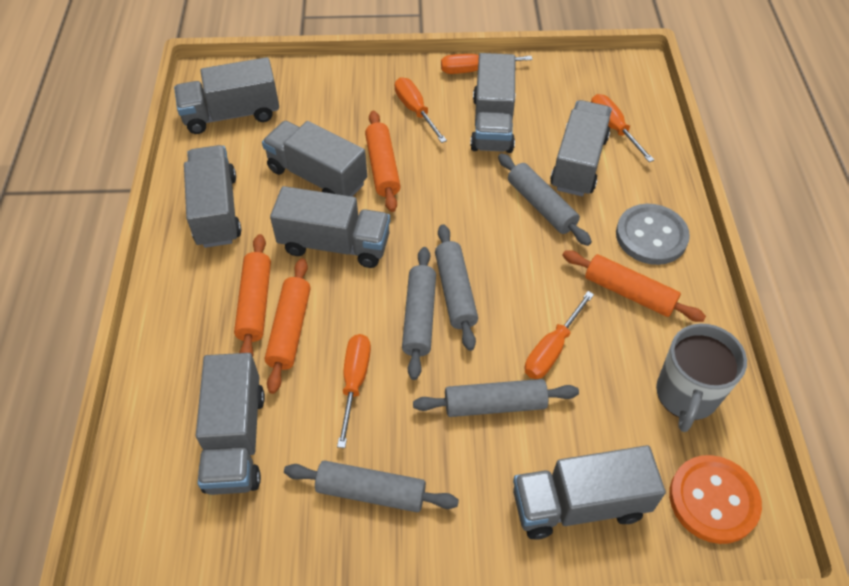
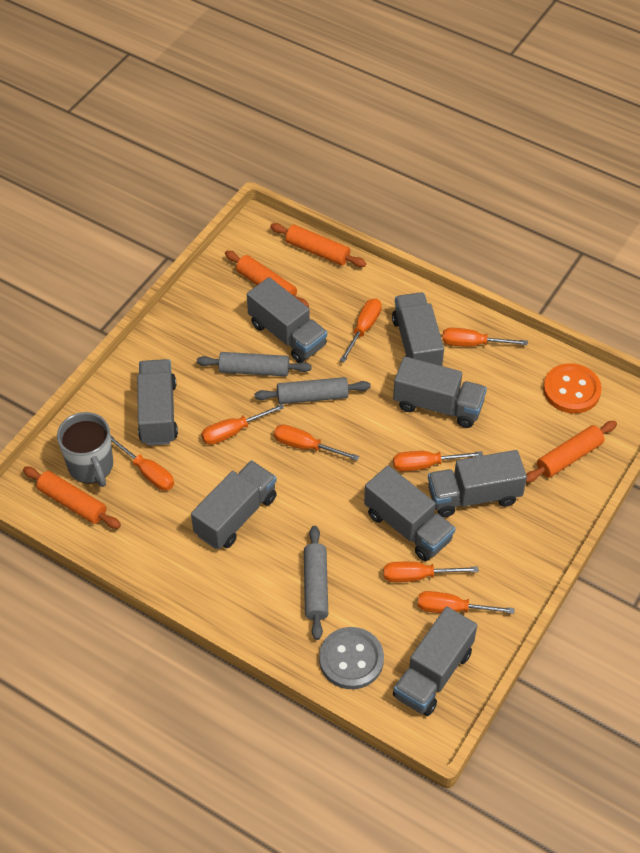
grey rolling pin: 5 -> 3
orange screwdriver: 5 -> 8

